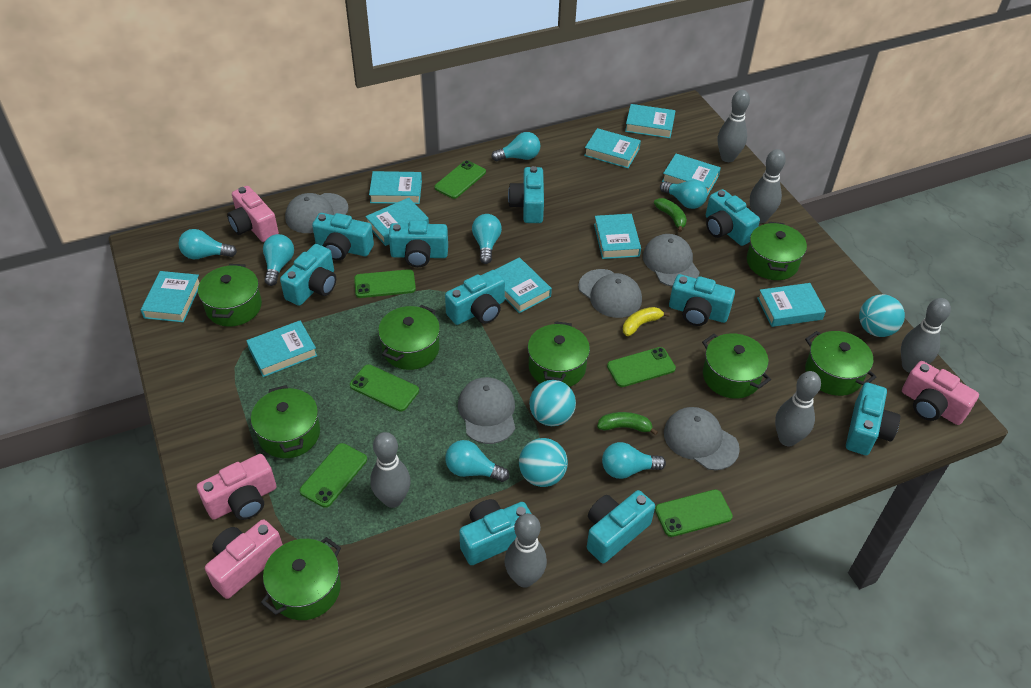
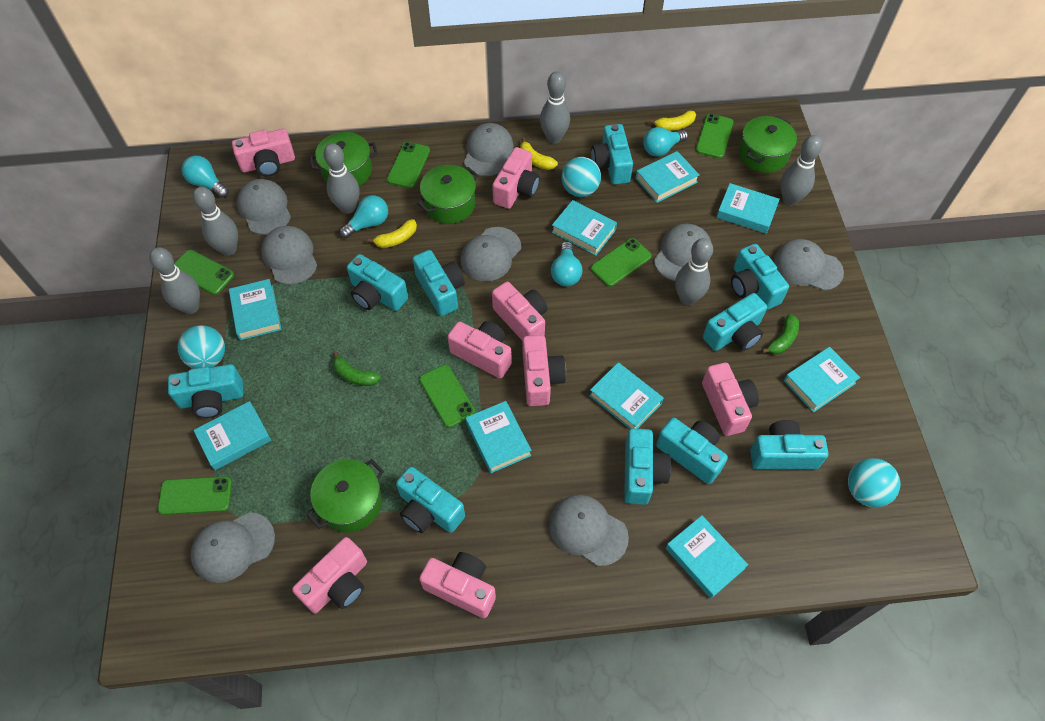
green pot: 8 -> 4
grey cap: 5 -> 8
pink camera: 4 -> 8
turquoise book: 10 -> 9
turquoise light bulb: 7 -> 4
yellow banana: 1 -> 3

